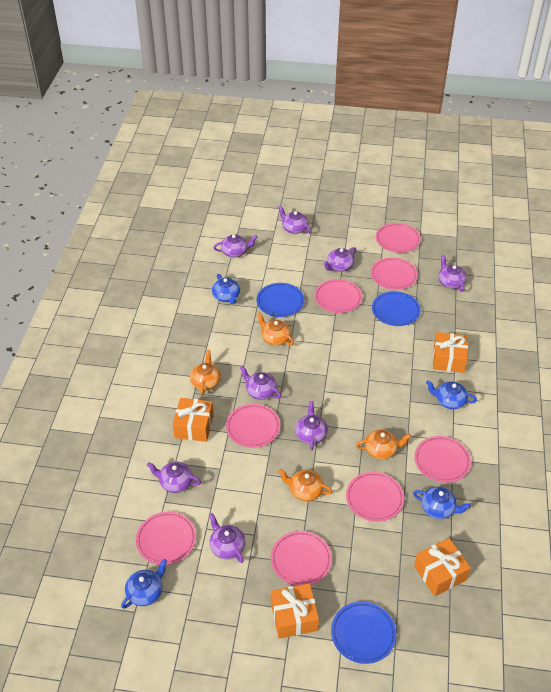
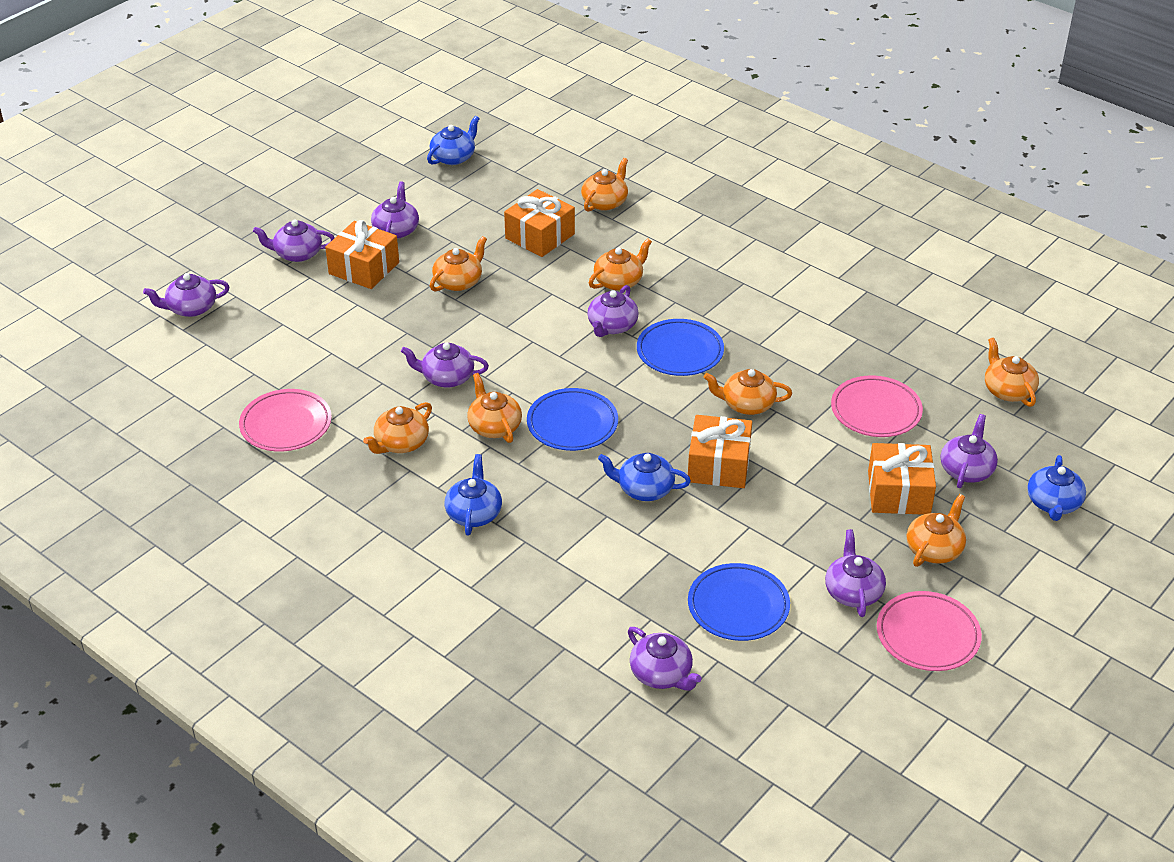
orange teapot: 4 -> 8
pink plate: 8 -> 3

